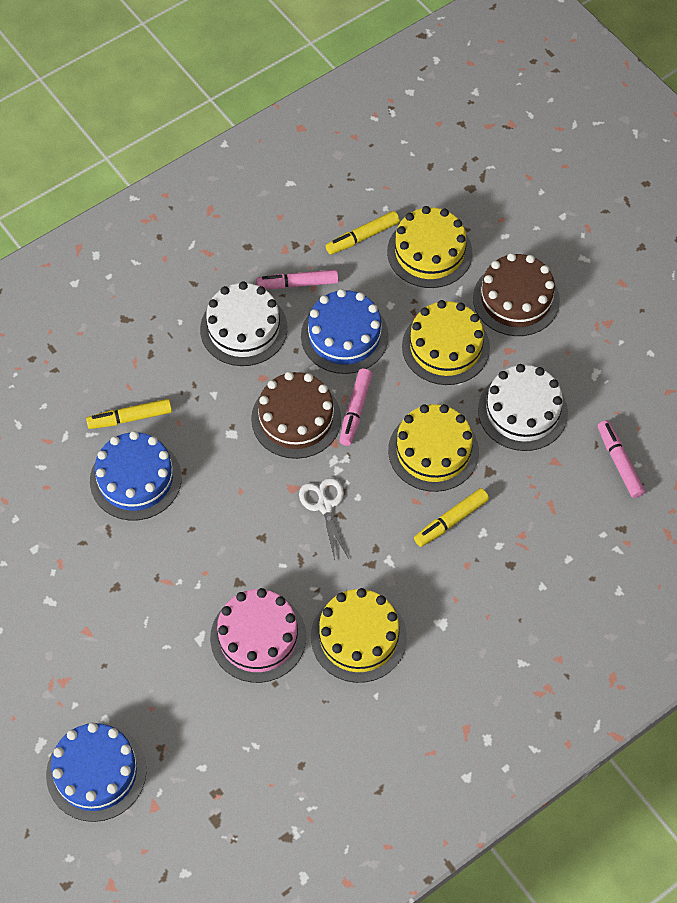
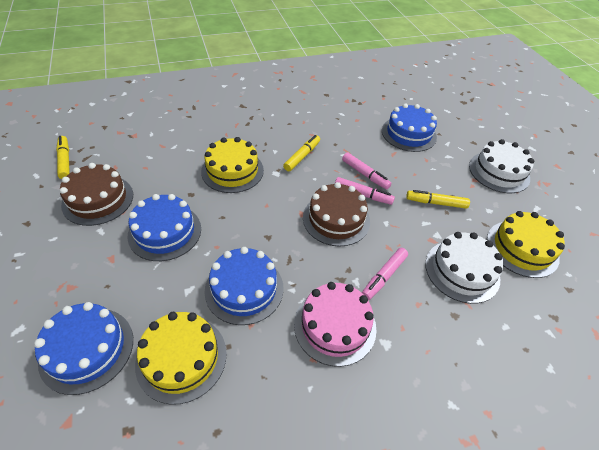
blue cake: 3 -> 4
white scissors: 1 -> 0
yellow cake: 4 -> 3

